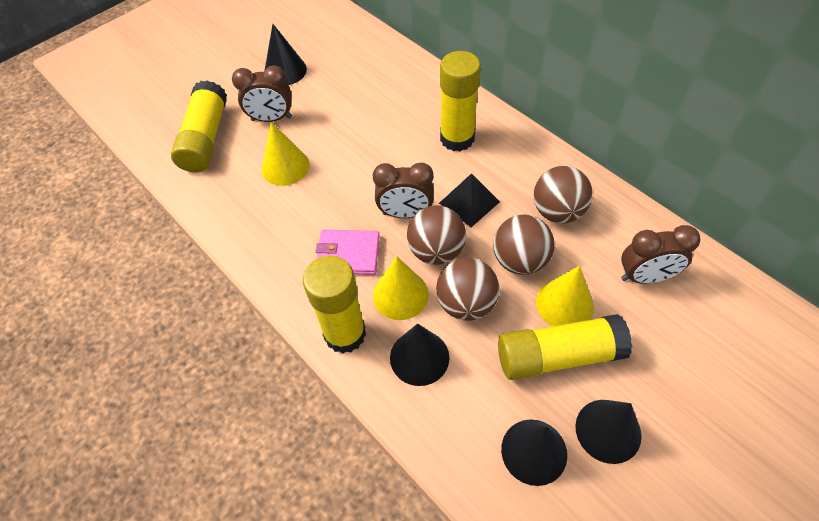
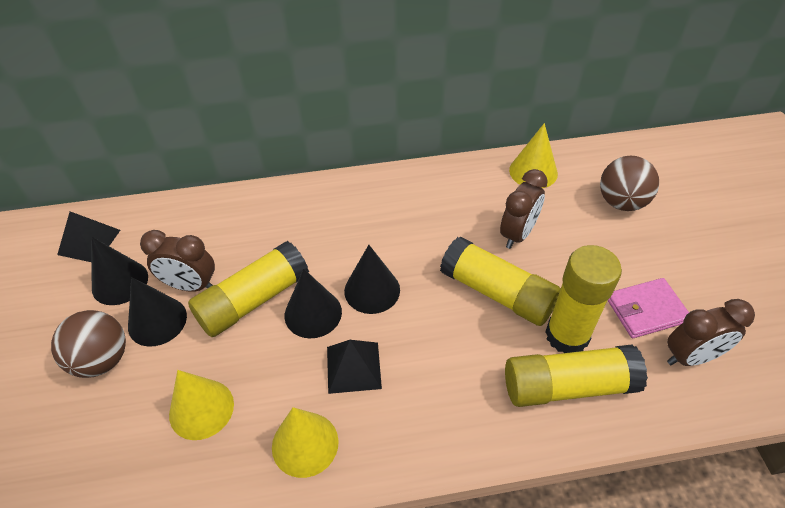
black pyramid: 1 -> 2
brown ball: 4 -> 2

